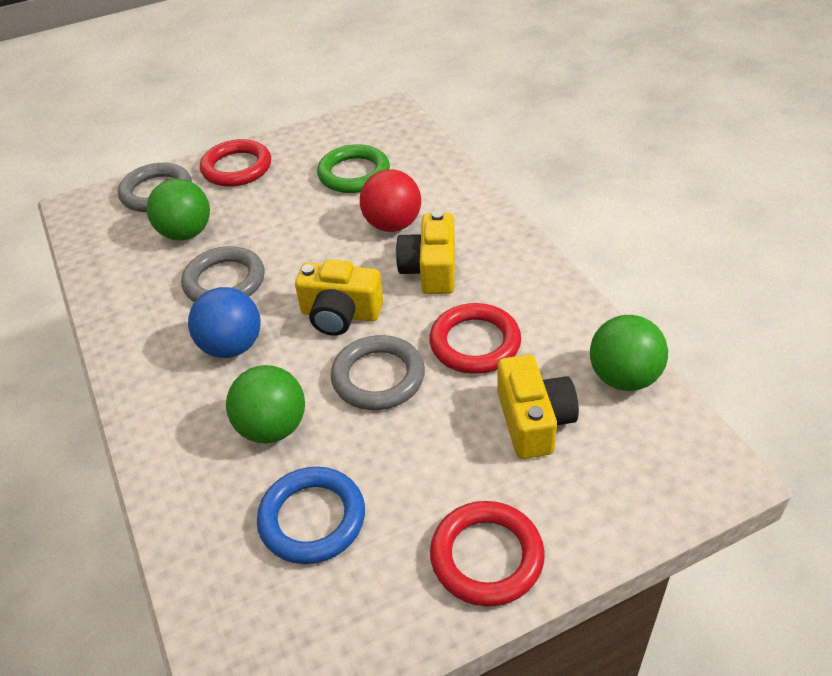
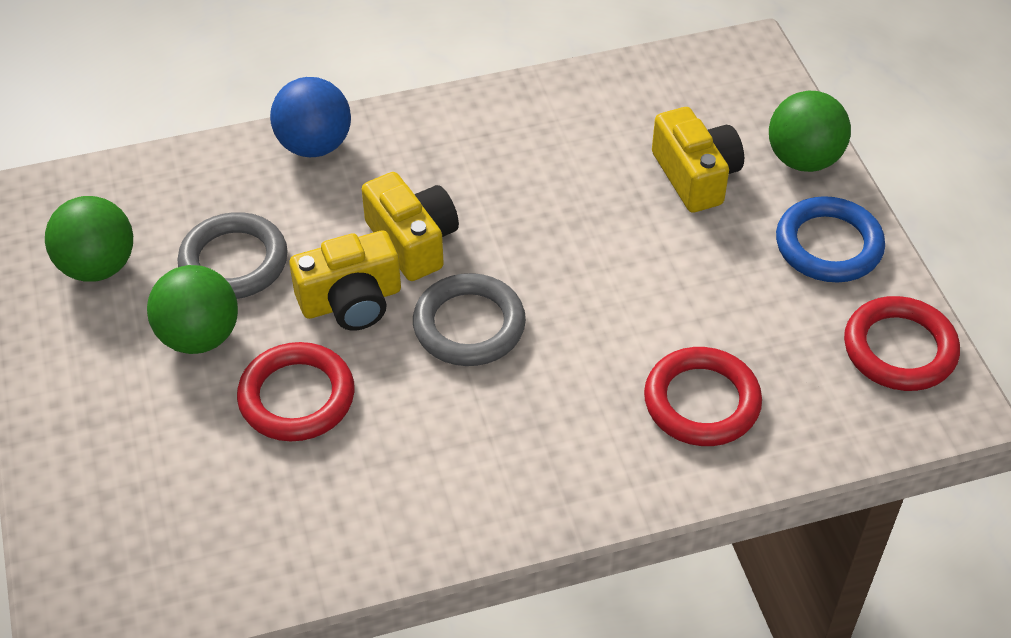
green ring: 1 -> 0
grey ring: 3 -> 2
red ball: 1 -> 0

